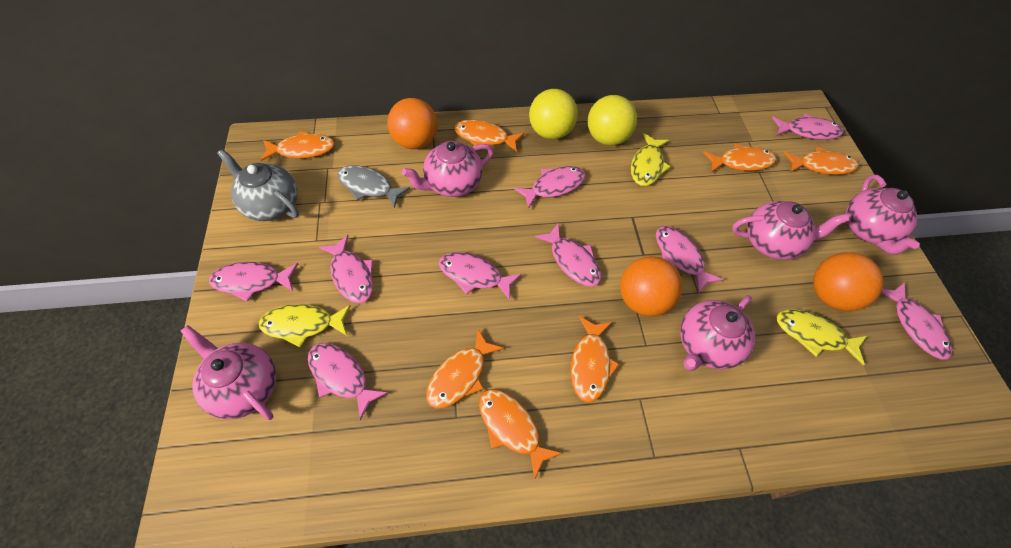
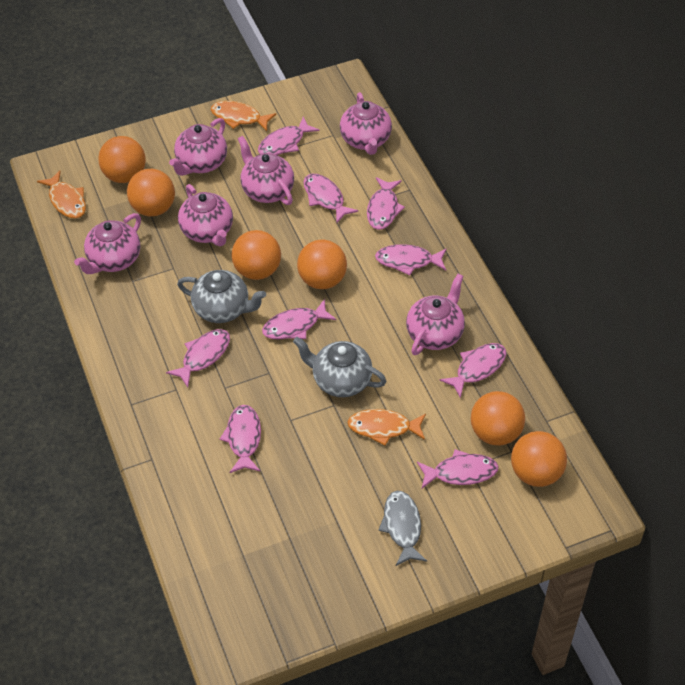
grey teapot: 1 -> 2
orange ball: 3 -> 6
orange fish: 7 -> 3
pink teapot: 5 -> 6
yellow ball: 2 -> 0
yellow fish: 3 -> 0

